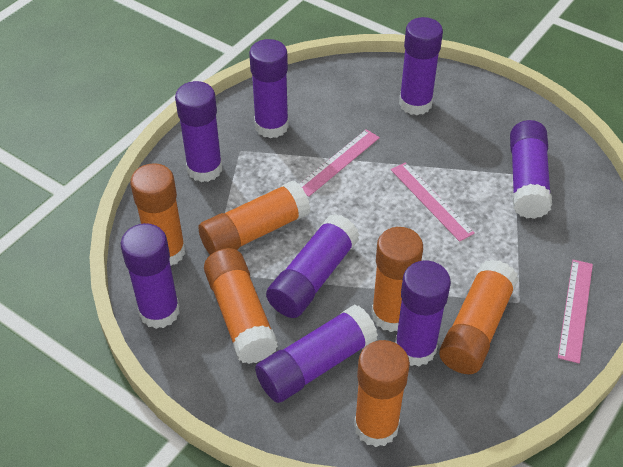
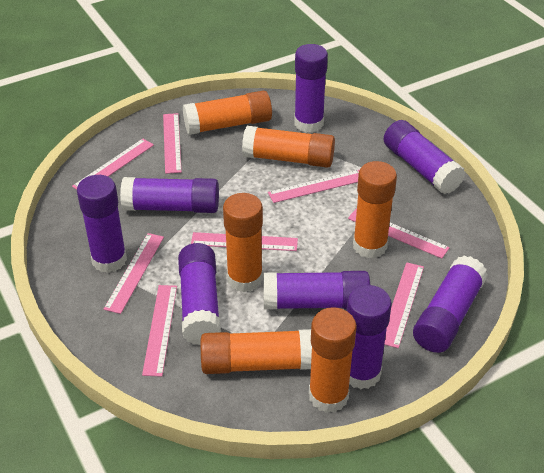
pink ruler: 3 -> 8

